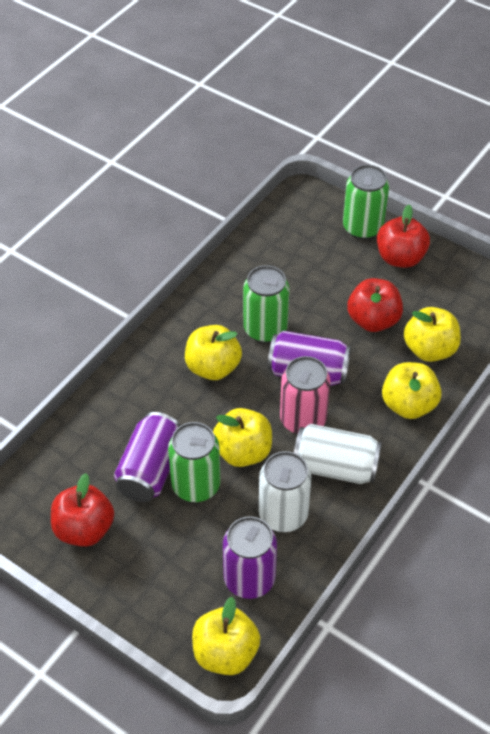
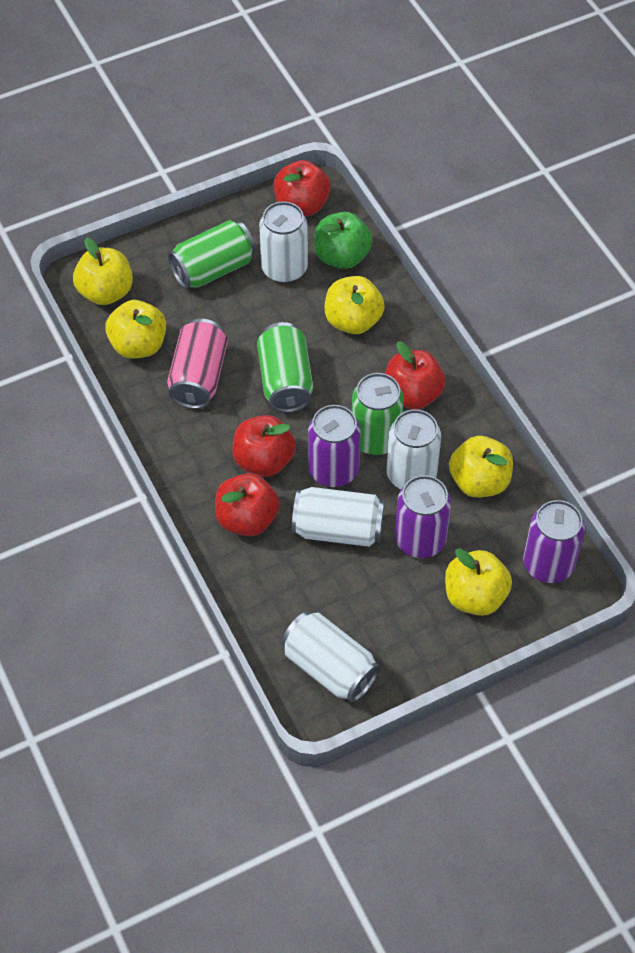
green apple: 0 -> 1
red apple: 3 -> 4
white can: 2 -> 4

